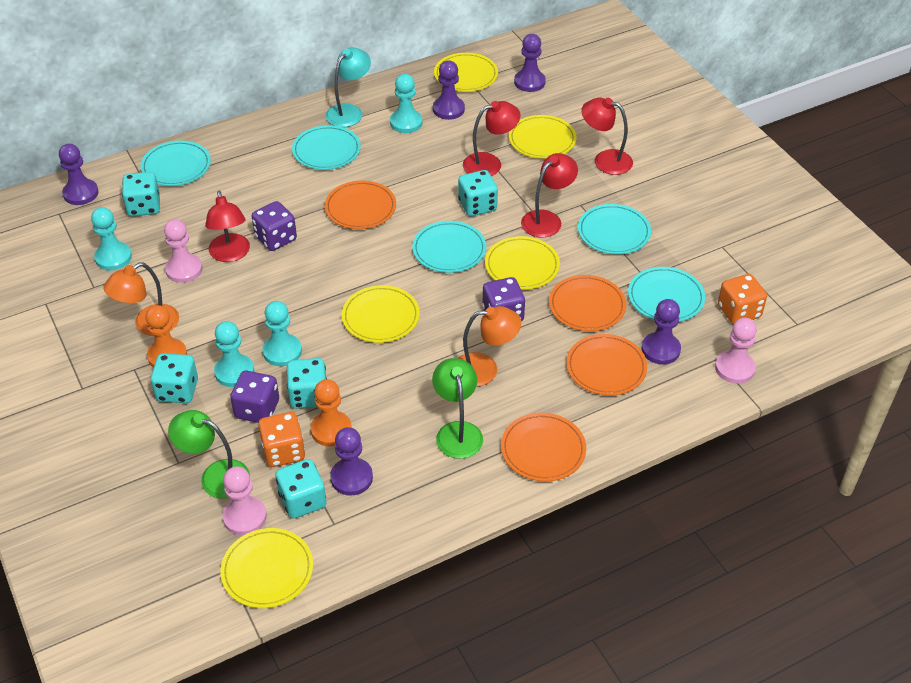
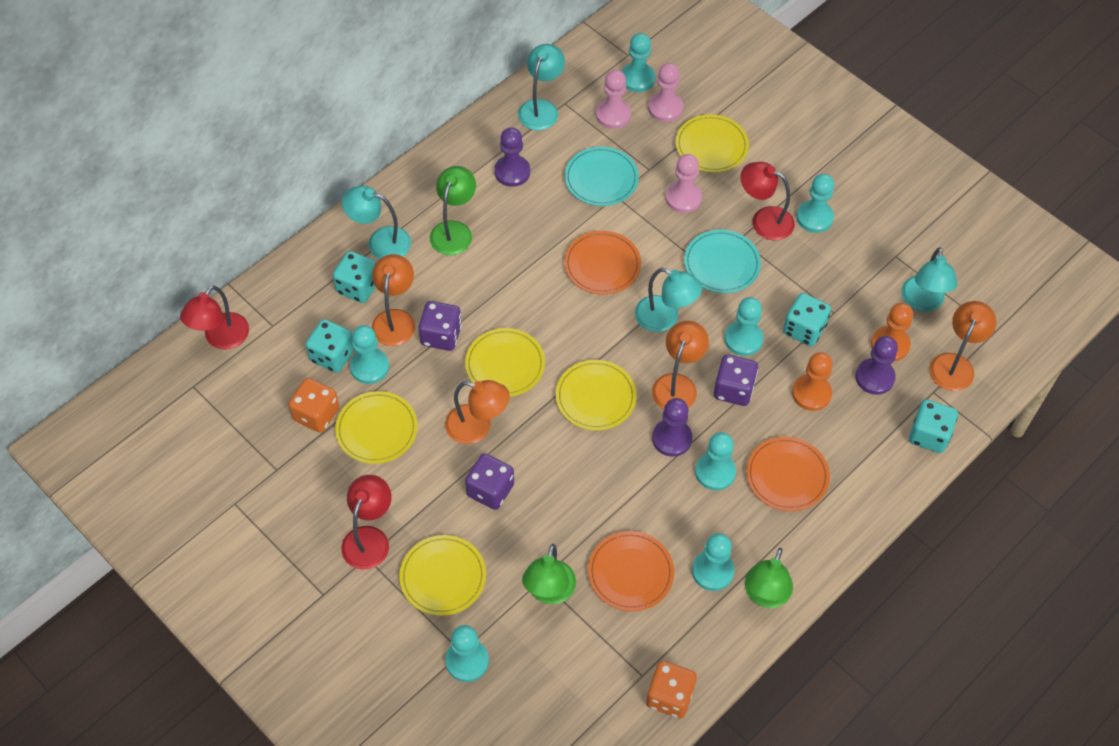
green lamp: 2 -> 3
orange lamp: 2 -> 4
orange plate: 4 -> 3
purple pawn: 5 -> 3
red lamp: 4 -> 3
turquoise dice: 5 -> 4
turquoise lamp: 1 -> 4
turquoise pawn: 4 -> 7
turquoise plate: 5 -> 2

